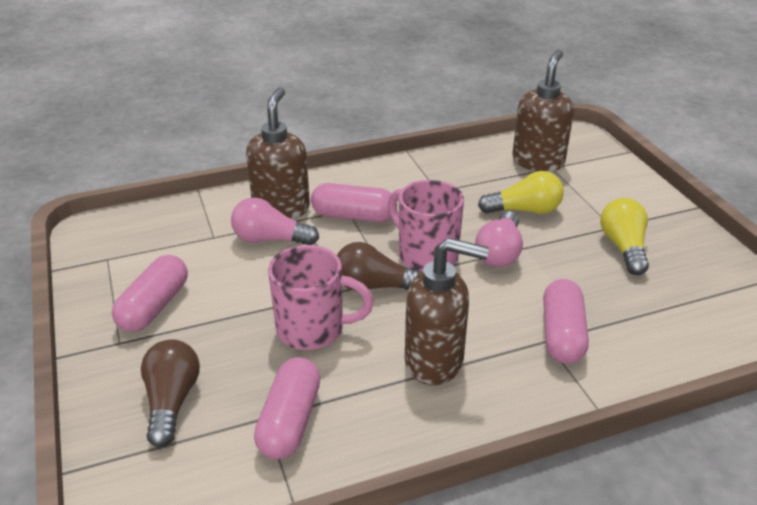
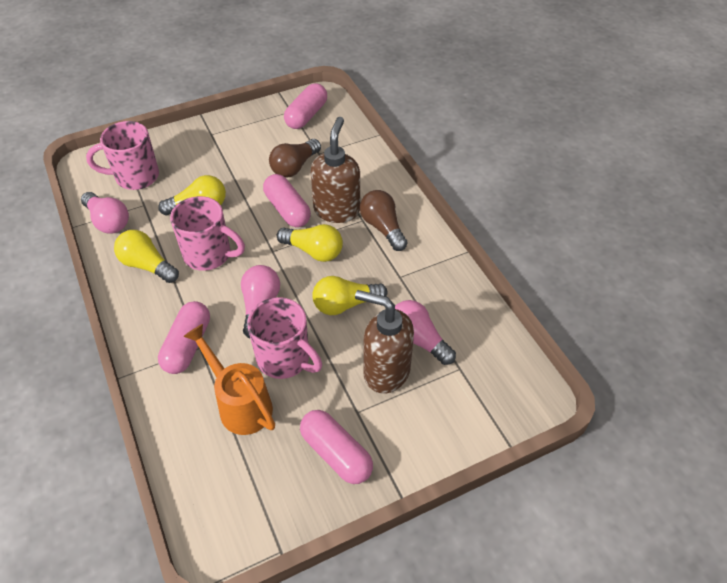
brown soap dispenser: 3 -> 2
orange watering can: 0 -> 1
pink light bulb: 2 -> 3
pink mug: 2 -> 3
yellow light bulb: 2 -> 4

